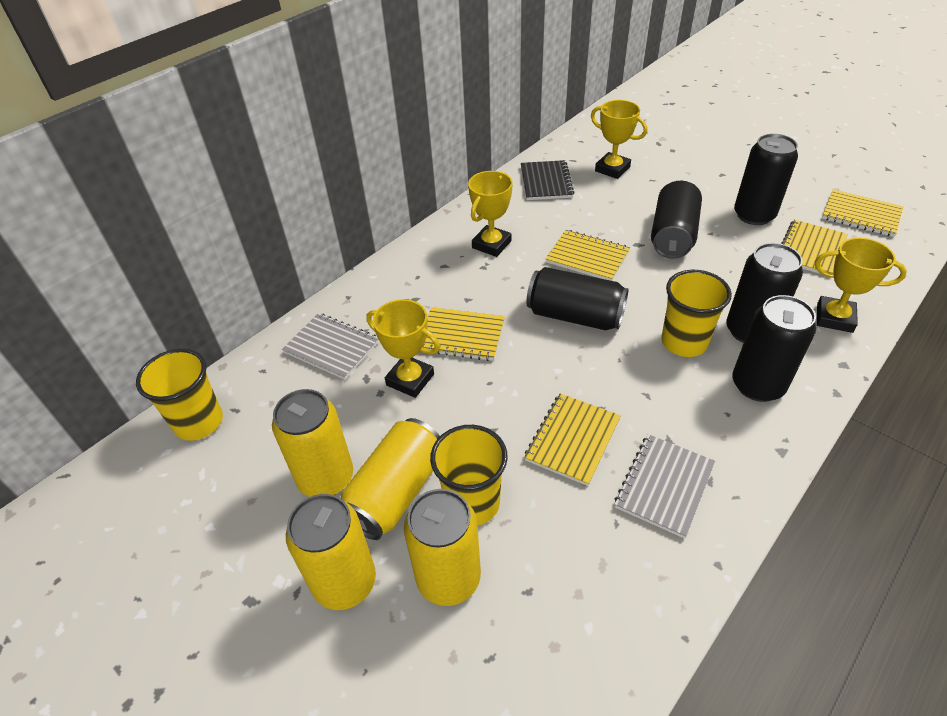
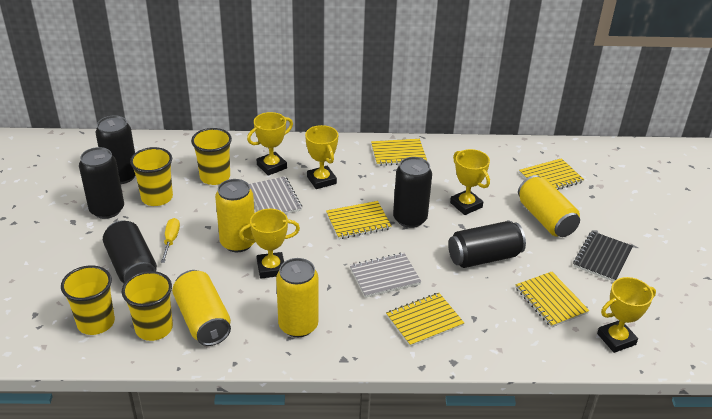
yellow cup: 3 -> 4
yellow screwdriver: 0 -> 1
yellow trophy: 4 -> 5

